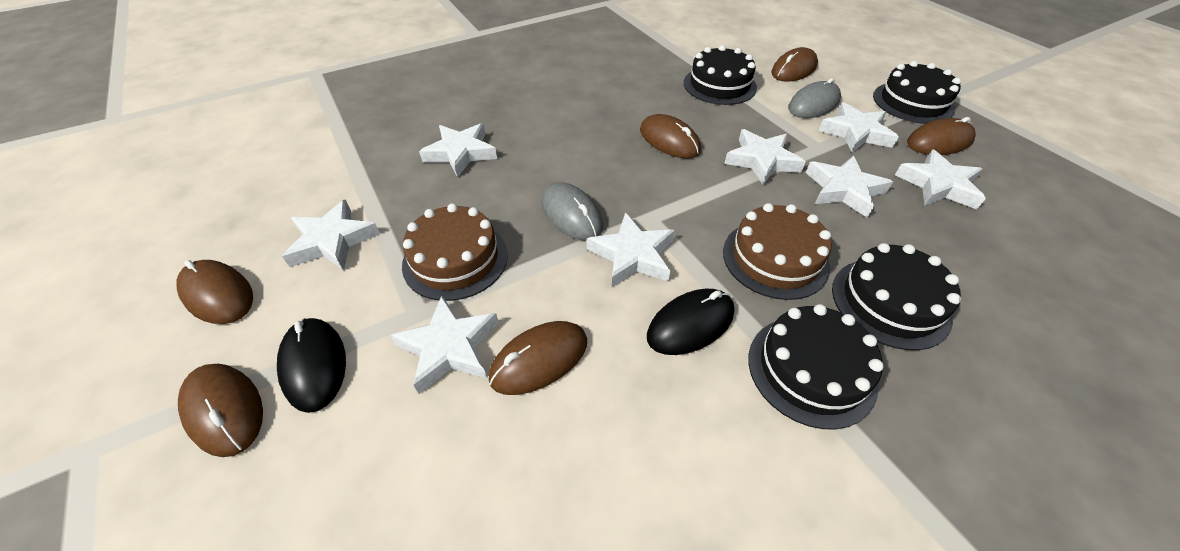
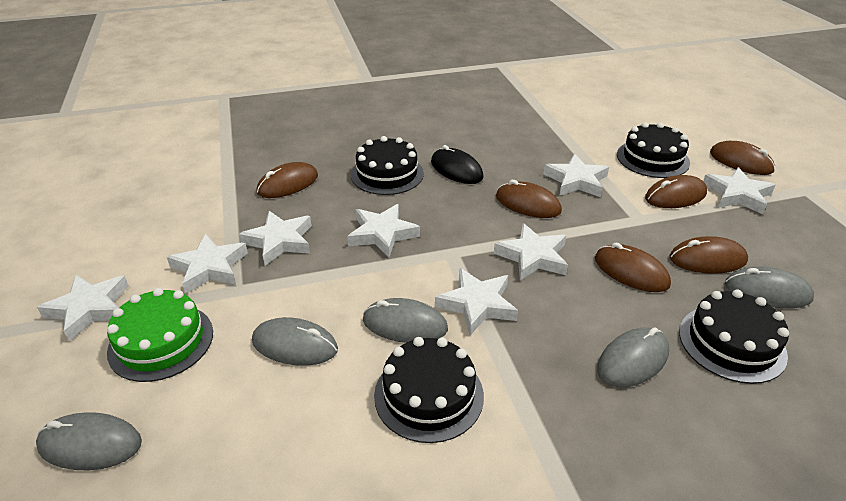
black mouse: 2 -> 1
brown cake: 2 -> 0
green cake: 0 -> 1
grey mouse: 2 -> 5

